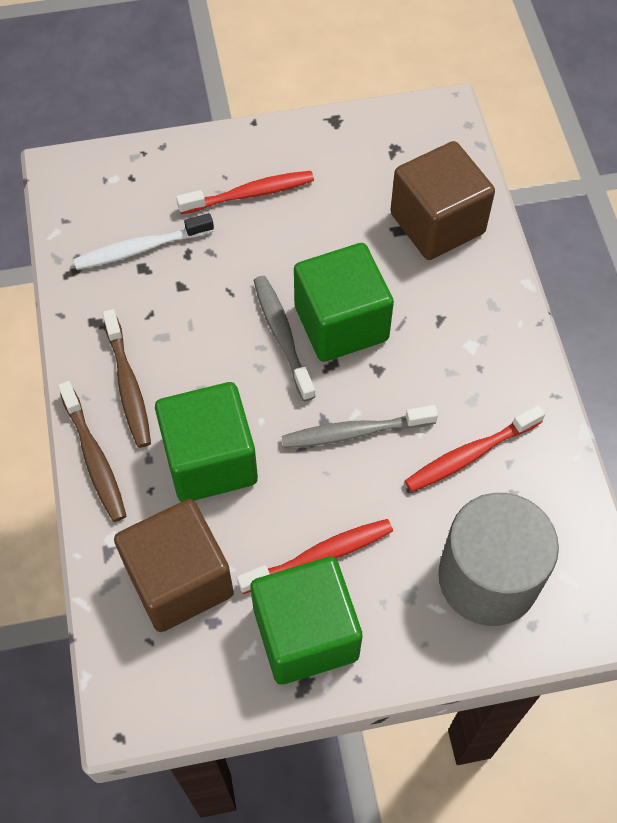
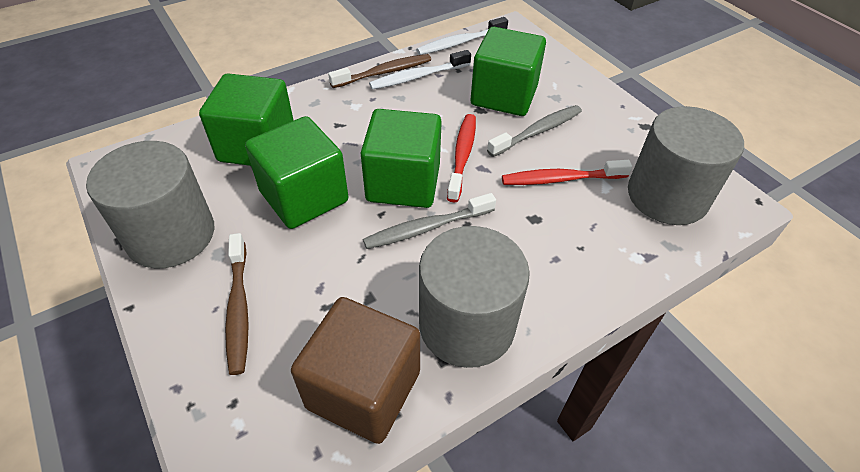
brown cube: 2 -> 1
green cube: 3 -> 4
grey cylinder: 1 -> 3
red toothbrush: 3 -> 2
white toothbrush: 1 -> 2

